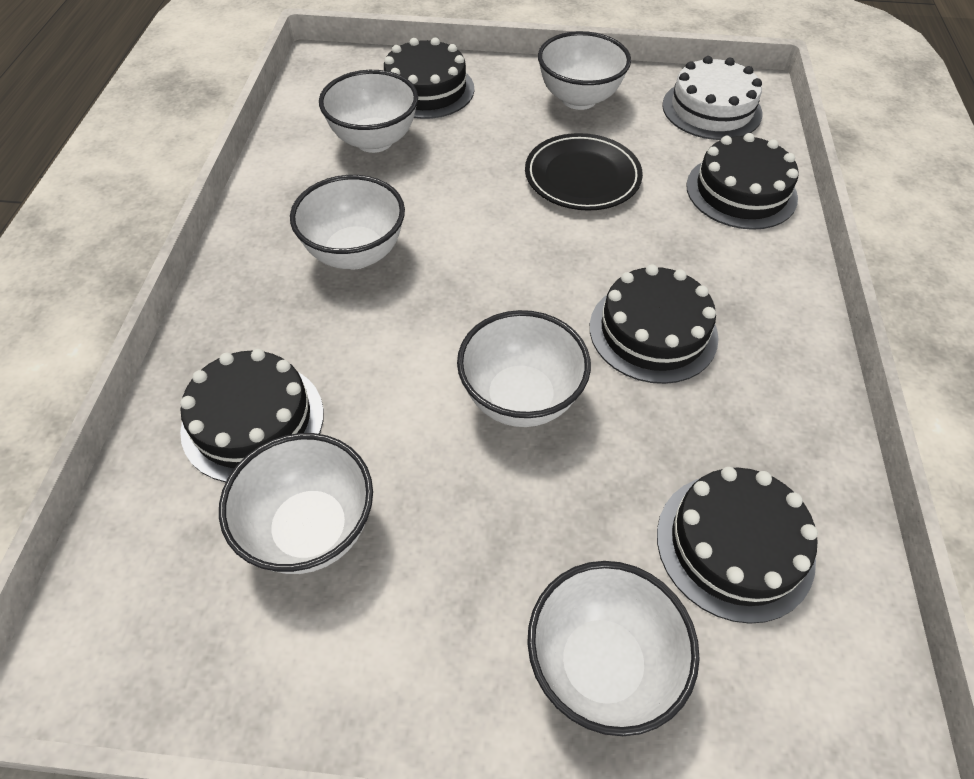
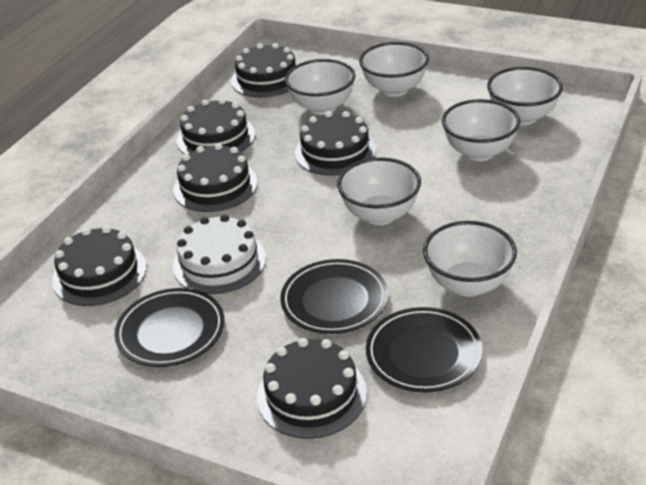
black cake: 5 -> 6
black plate: 1 -> 3

